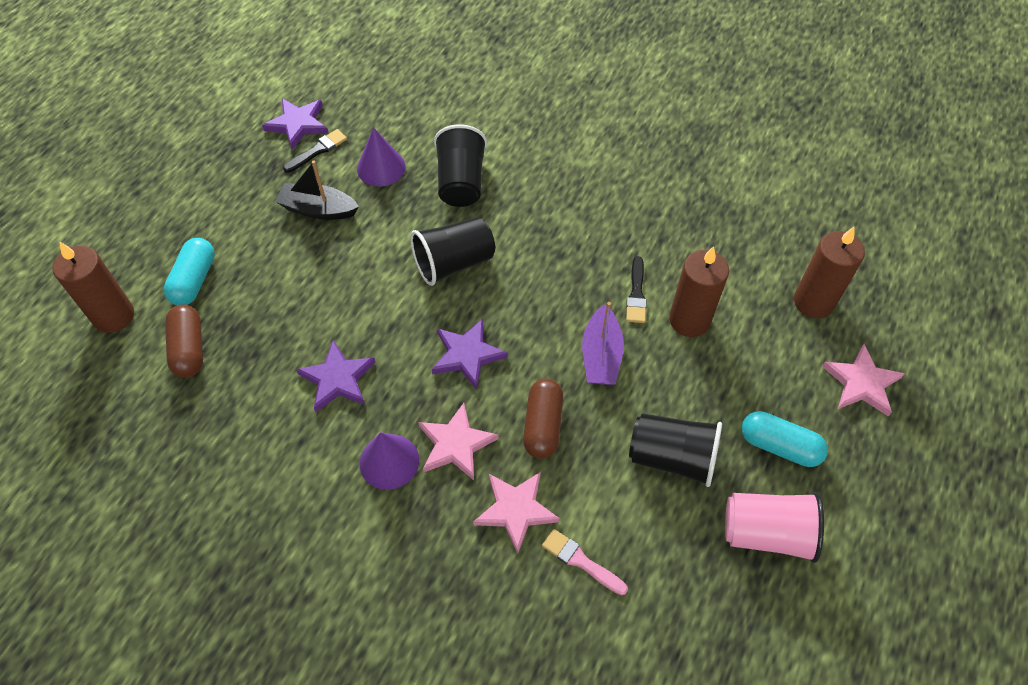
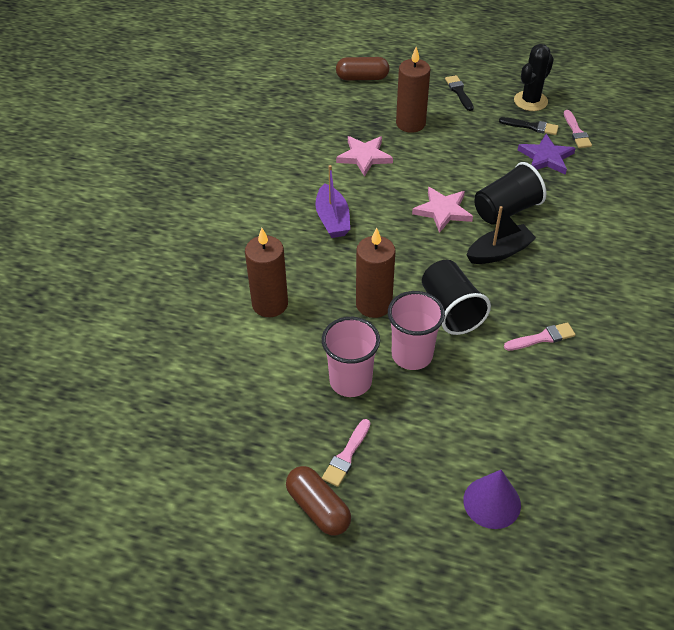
black cactus: 0 -> 1
black cup: 3 -> 2
pink brush: 1 -> 3
pink cup: 1 -> 2
pink star: 3 -> 2
purple cone: 2 -> 1
purple star: 3 -> 1
turquoise capsule: 2 -> 0

